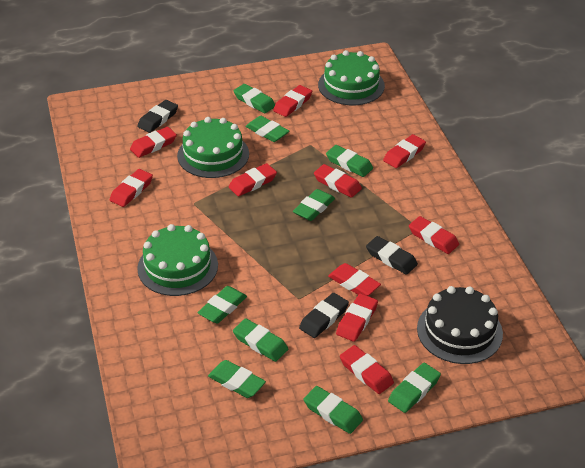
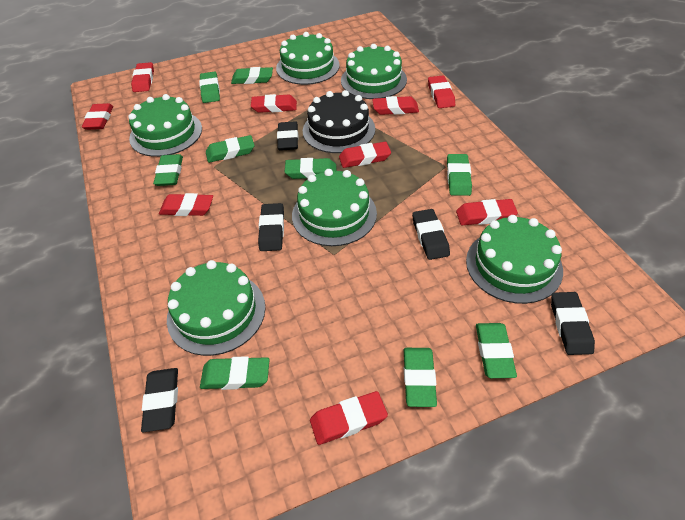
black eraser: 3 -> 5
green cake: 3 -> 6
red eraser: 10 -> 9

